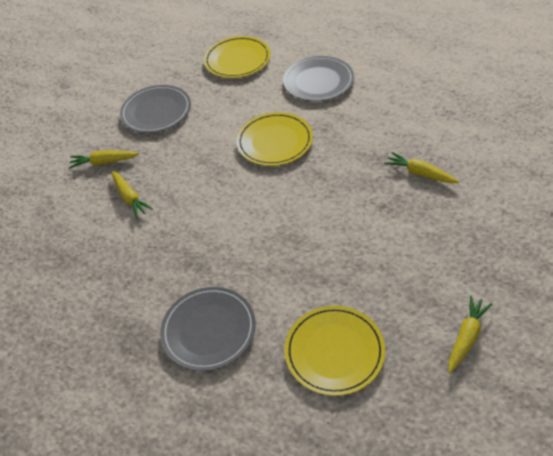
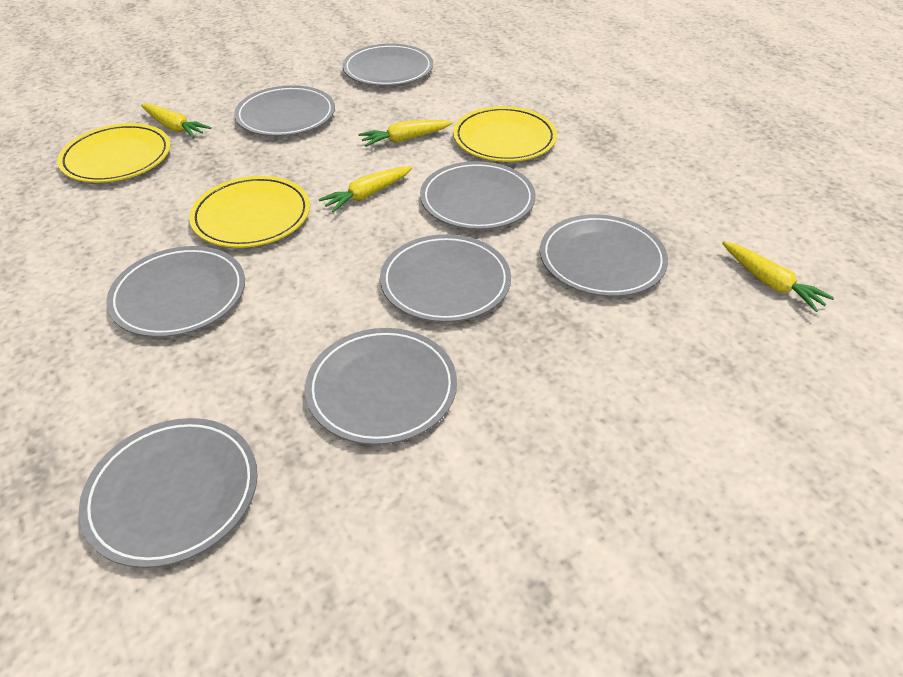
grey plate: 3 -> 8

